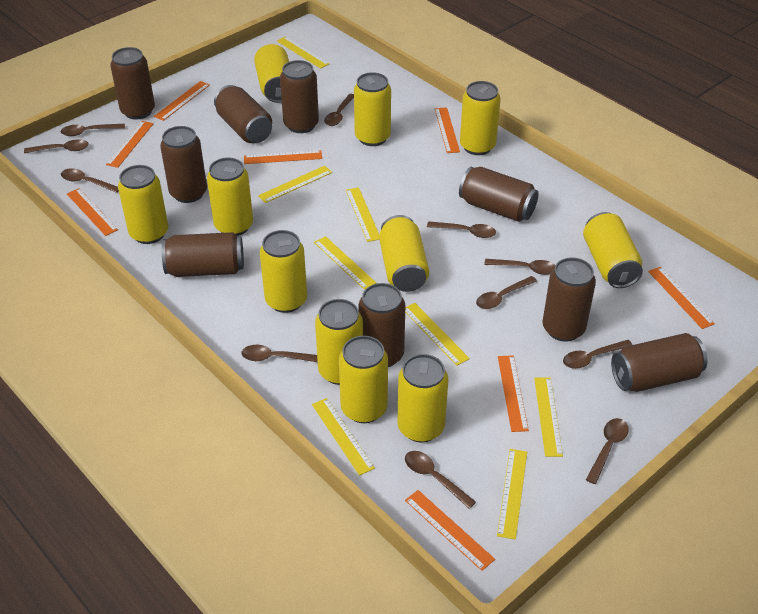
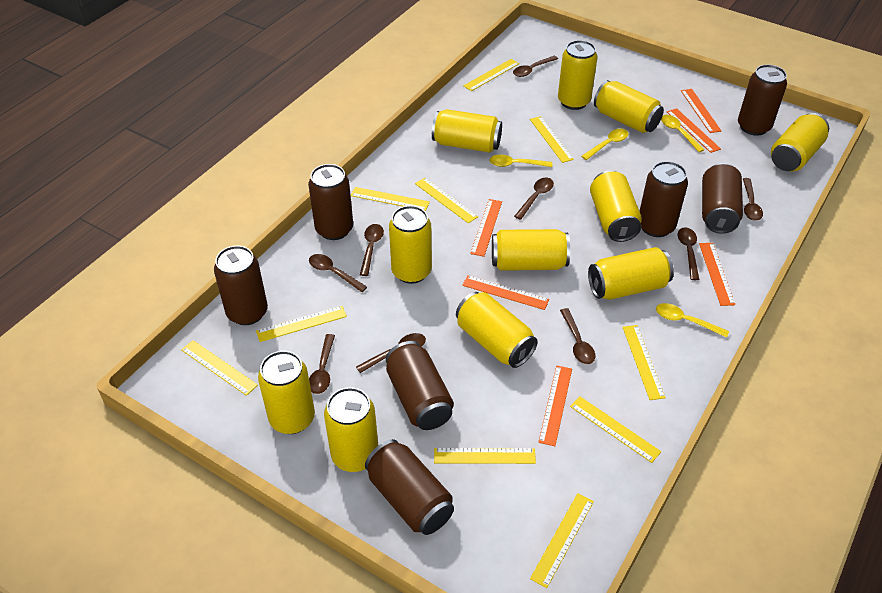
brown can: 9 -> 7
brown spoon: 11 -> 9
orange ruler: 8 -> 6
yellow ruler: 8 -> 10
yellow spoon: 0 -> 4

